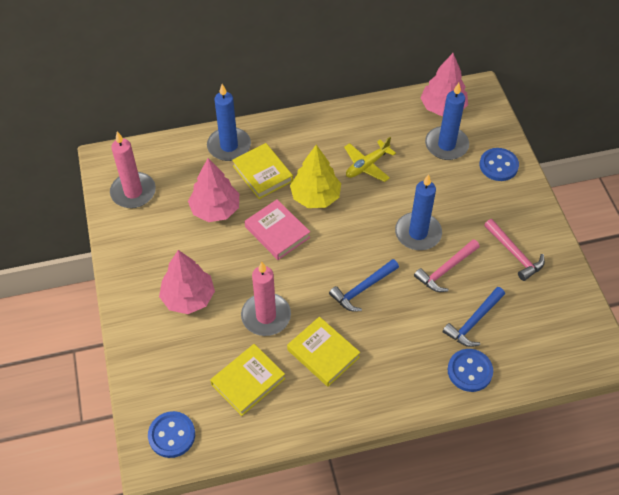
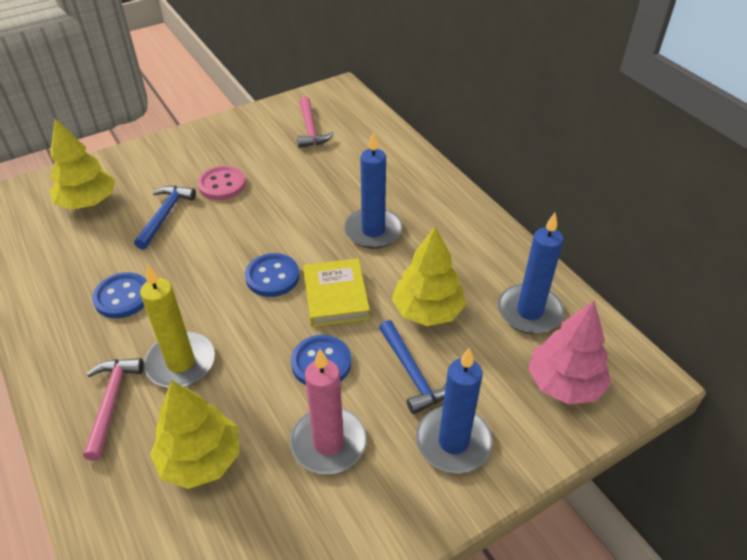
pink book: 1 -> 0
pink button: 0 -> 1
pink candle: 2 -> 1
pink tree: 3 -> 1
yellow book: 3 -> 1
yellow candle: 0 -> 1
yellow plane: 1 -> 0
yellow tree: 1 -> 3

